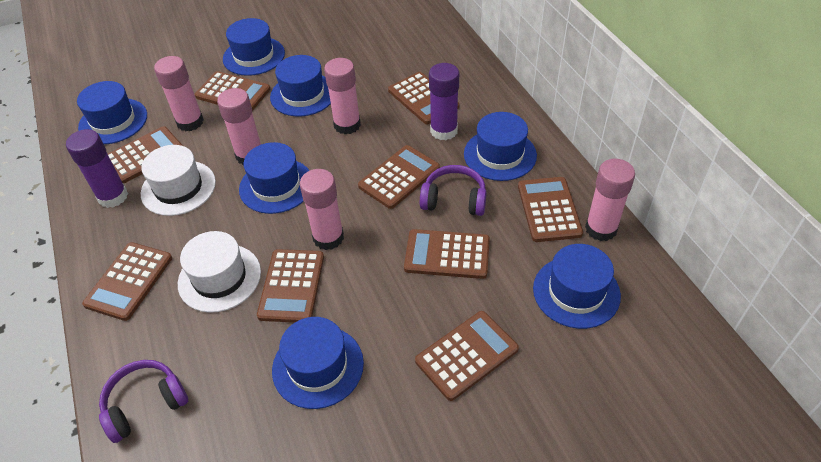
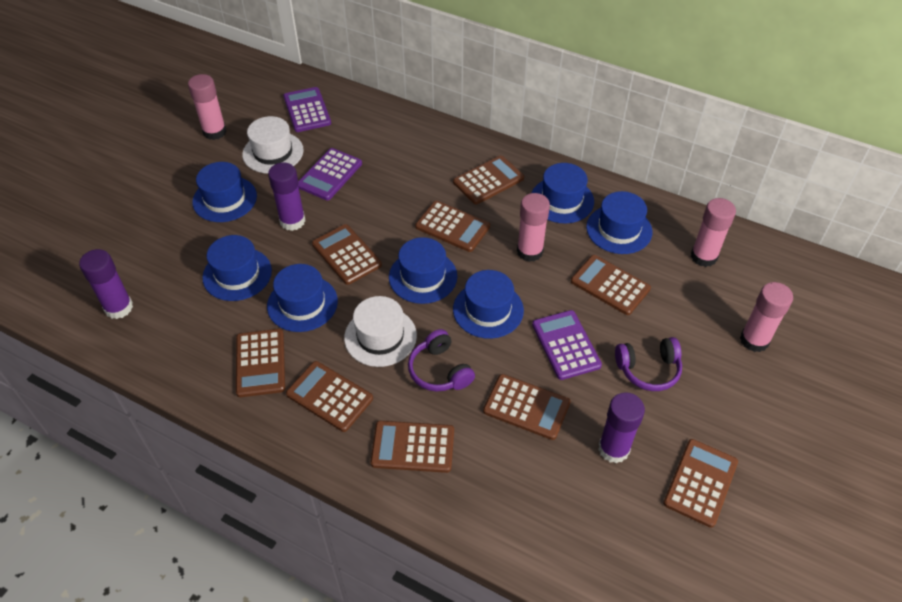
pink glue stick: 5 -> 4
purple calculator: 0 -> 3
purple glue stick: 2 -> 3

